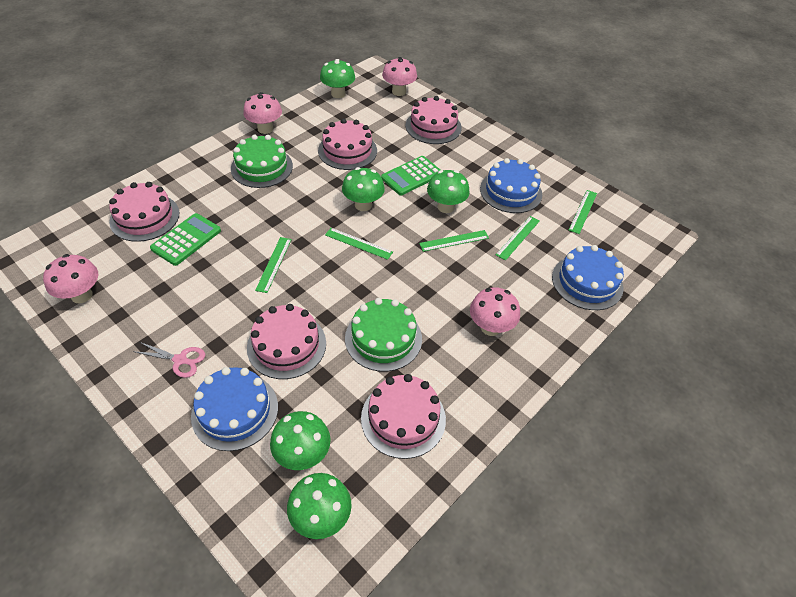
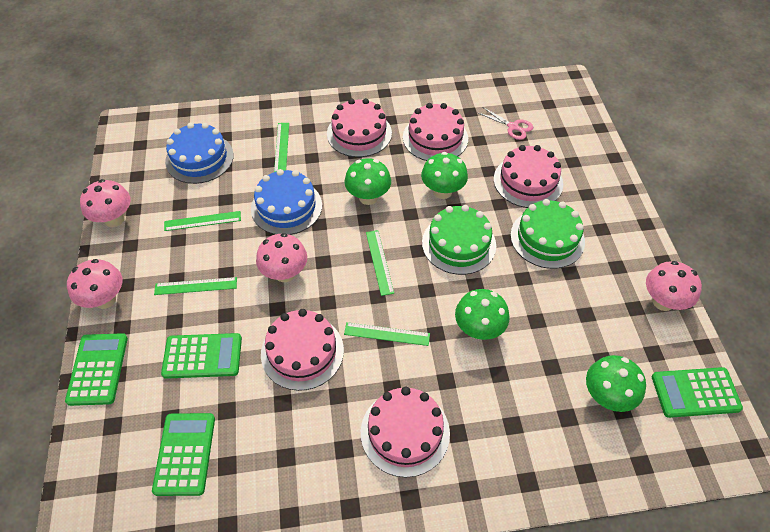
blue cake: 3 -> 2
green calculator: 2 -> 4
green mushroom: 5 -> 4

